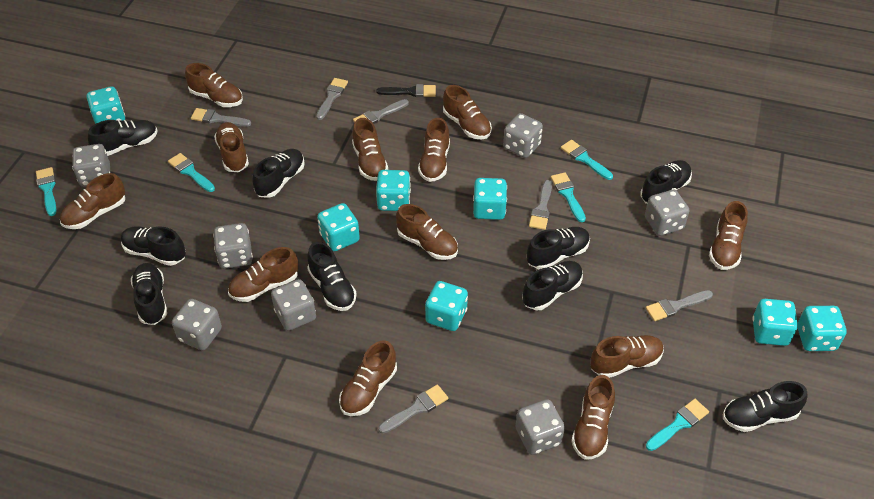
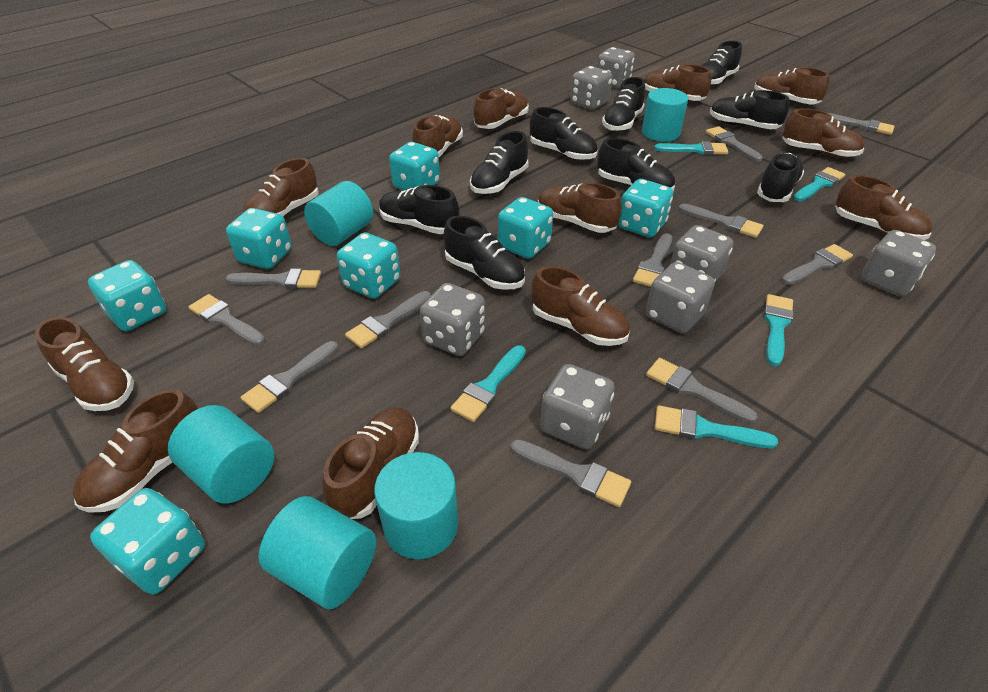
black brush: 1 -> 0
grey brush: 6 -> 11
turquoise cylinder: 0 -> 5

